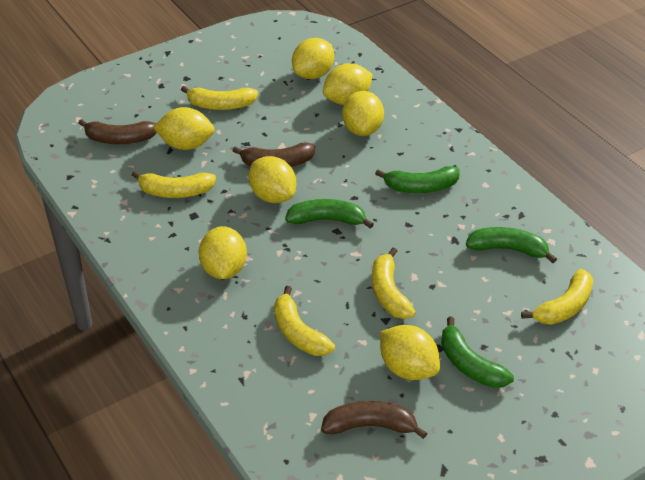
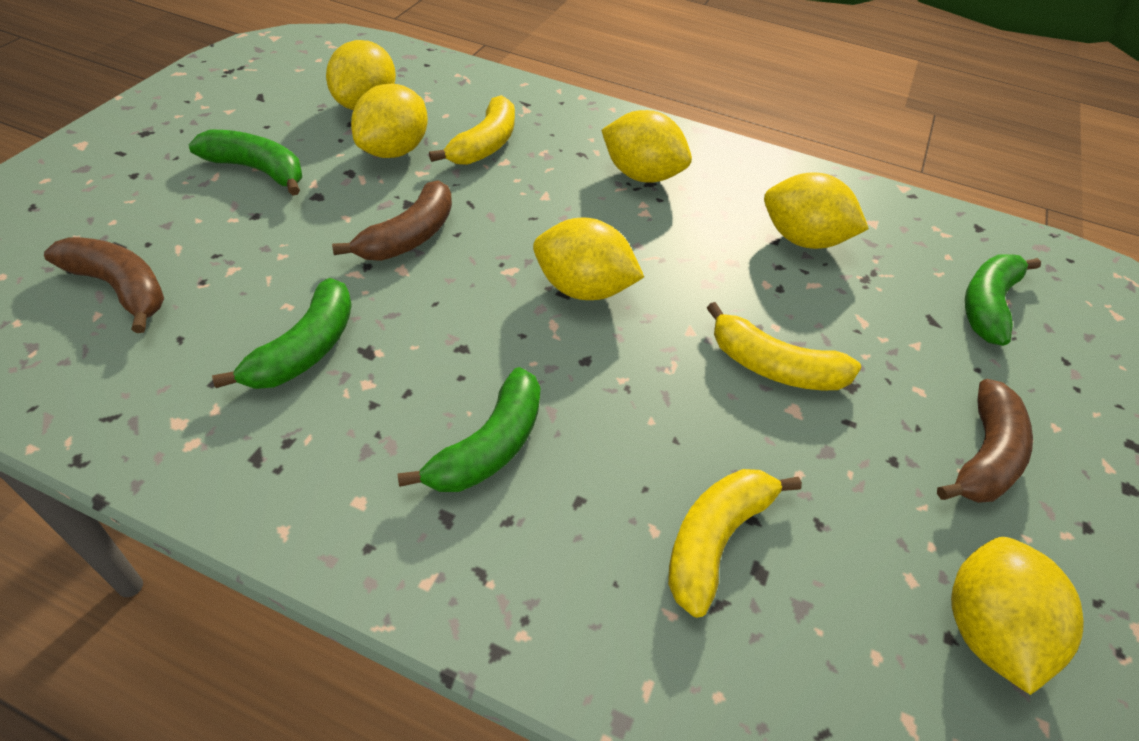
yellow banana: 5 -> 3
yellow lemon: 7 -> 6

